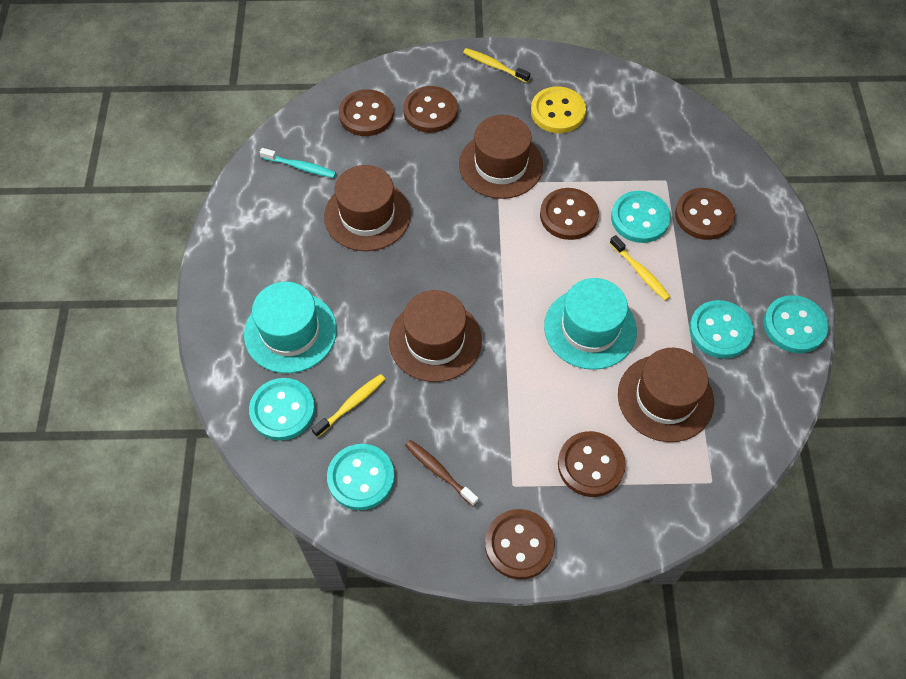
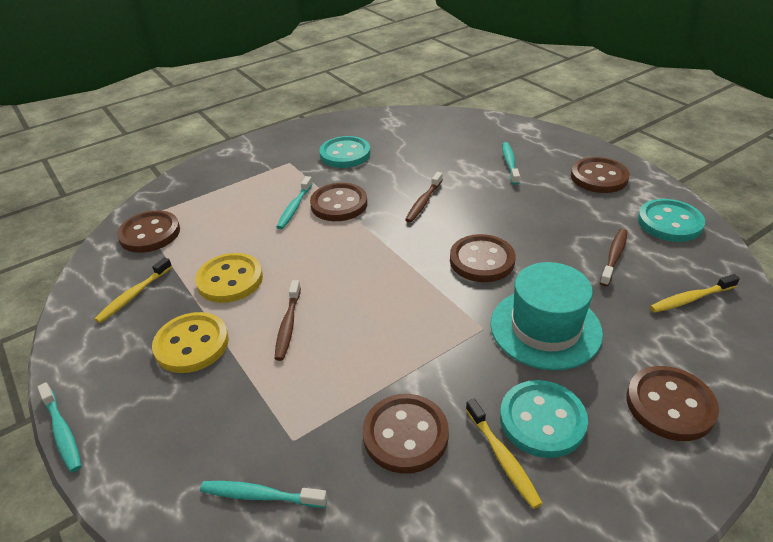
brown hat: 4 -> 0
brown toothbrush: 1 -> 3
turquoise button: 5 -> 3
turquoise hat: 2 -> 1
turquoise toothbrush: 1 -> 4
yellow button: 1 -> 2

